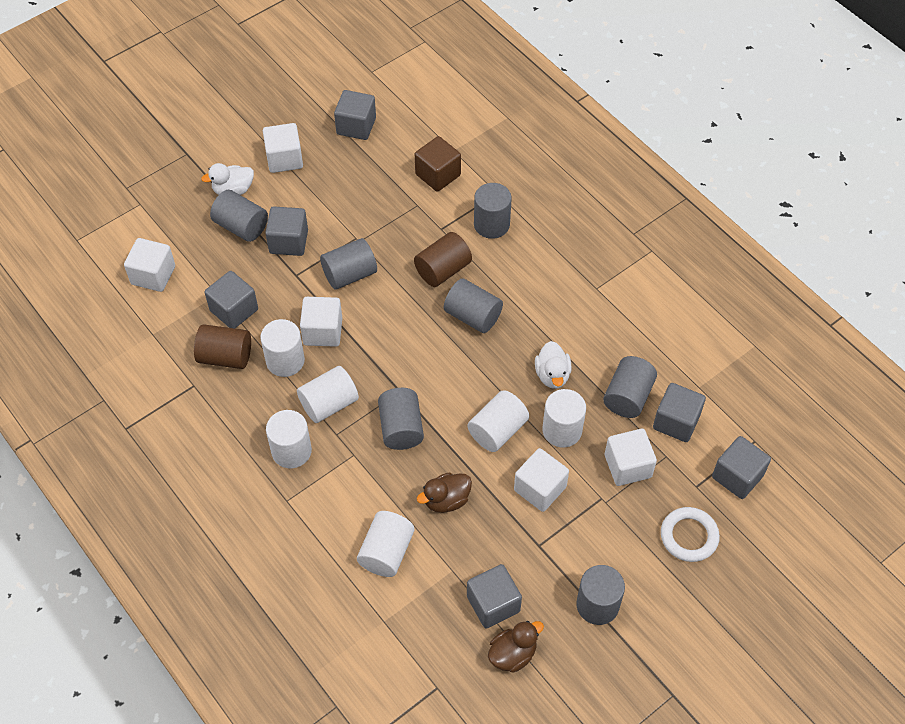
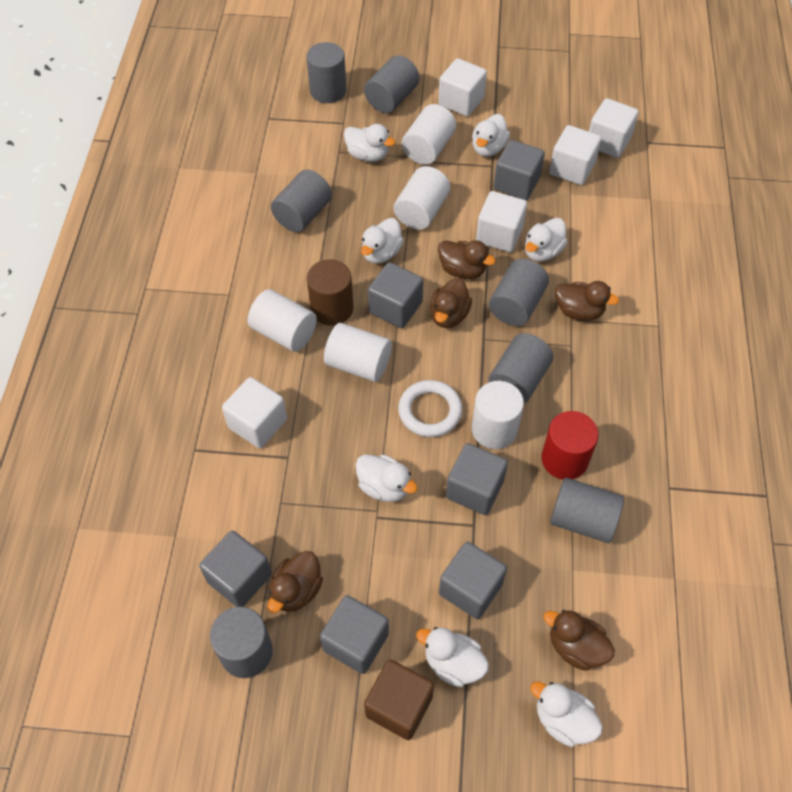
brown cylinder: 2 -> 1
brown duck: 2 -> 5
red cylinder: 0 -> 1
white cylinder: 6 -> 5
white duck: 2 -> 7

